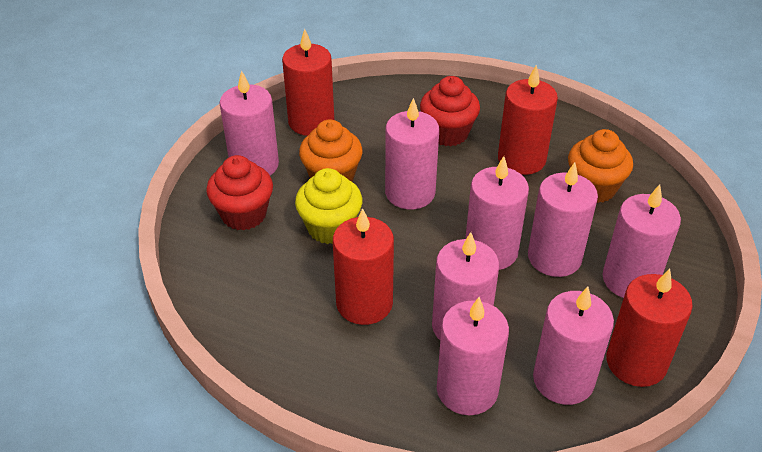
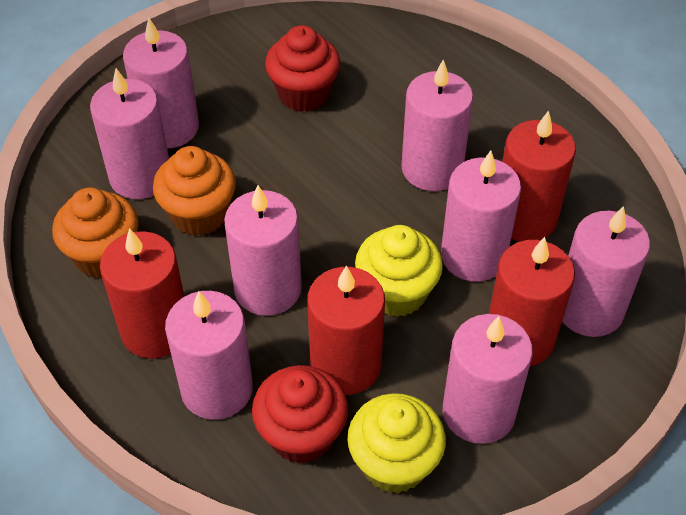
yellow cupcake: 1 -> 2

